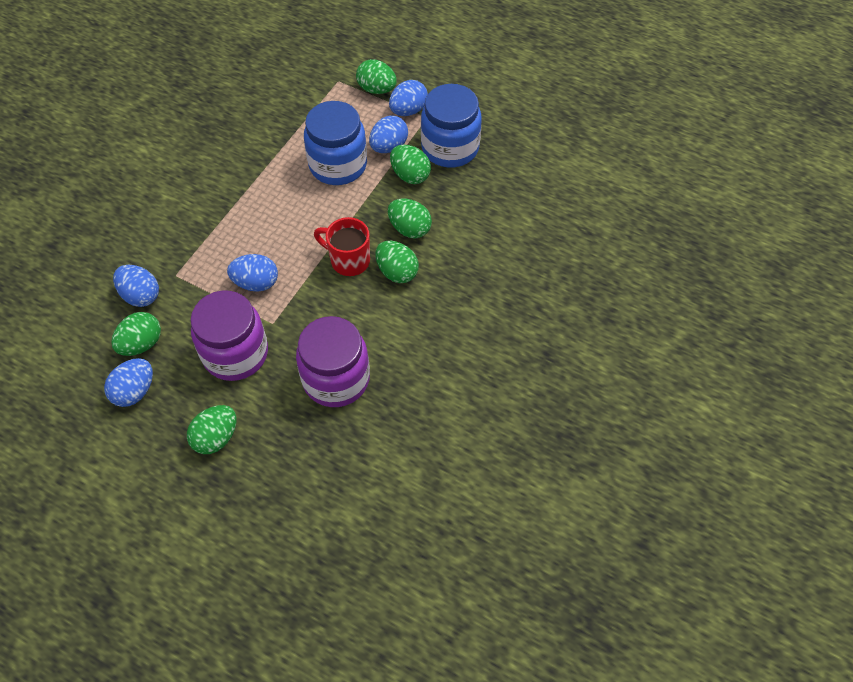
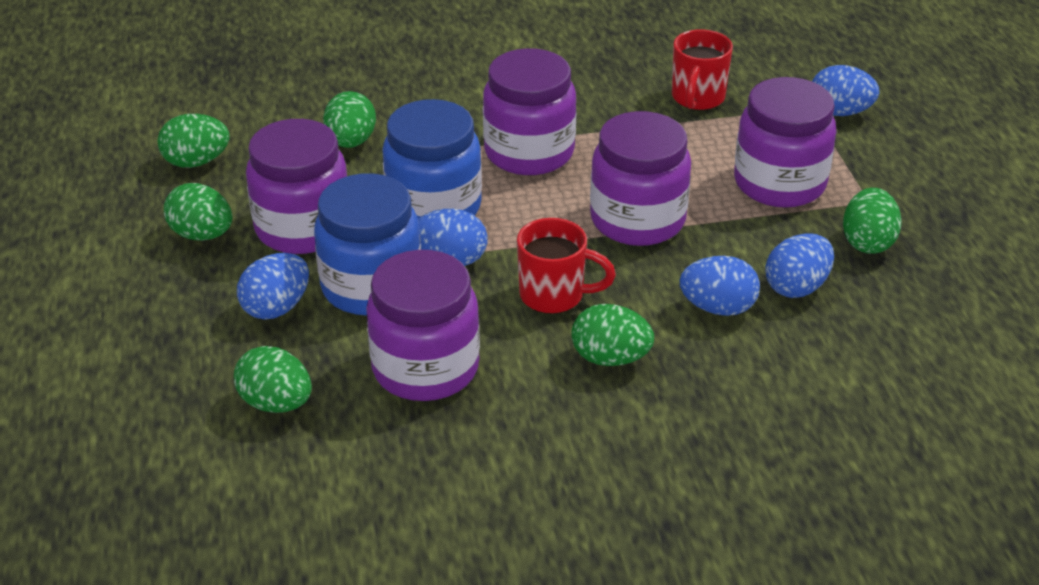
purple jar: 2 -> 5
red mug: 1 -> 2

